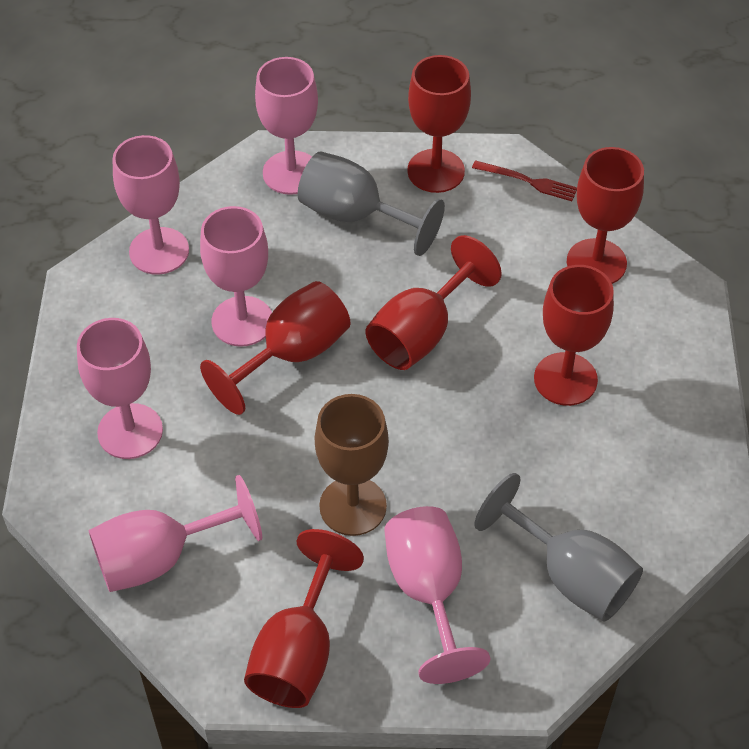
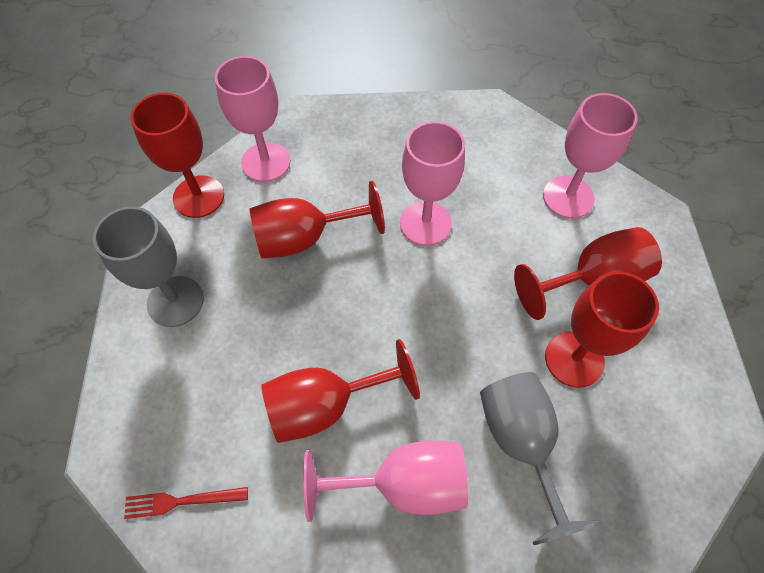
brown goblet: 1 -> 0
pink goblet: 6 -> 4
red goblet: 6 -> 5

